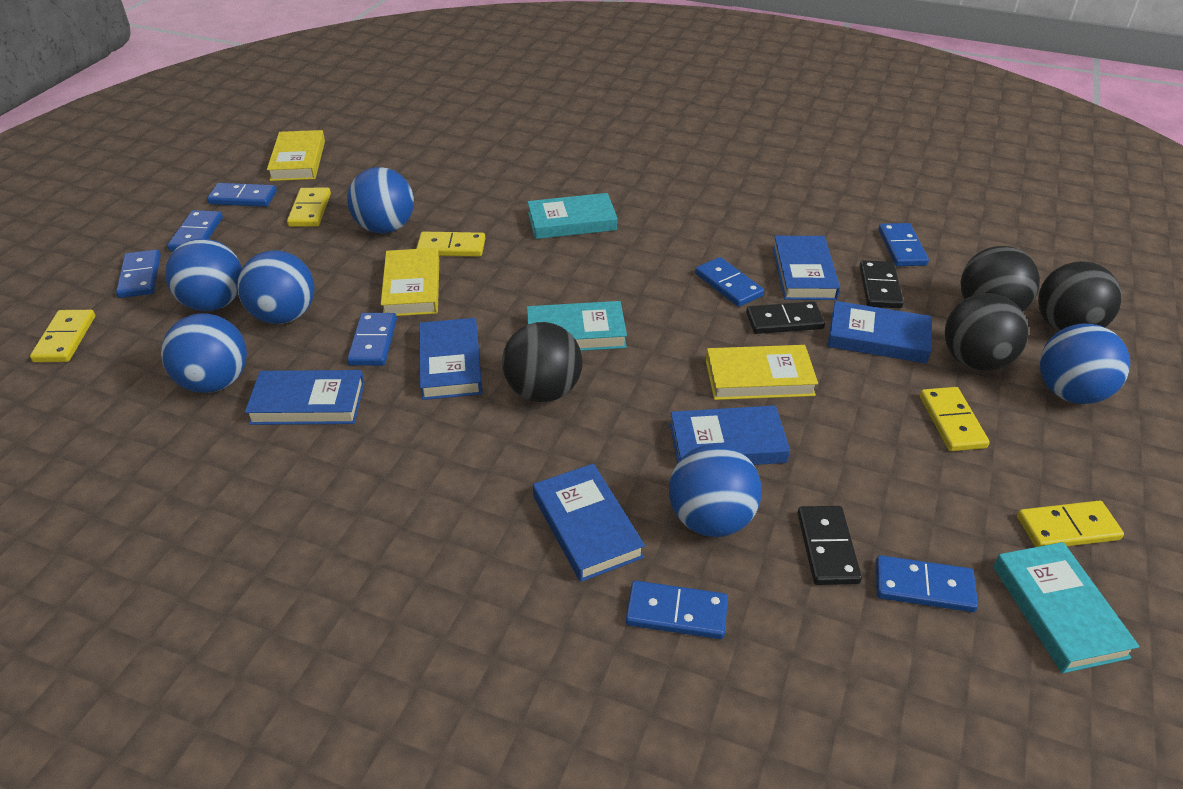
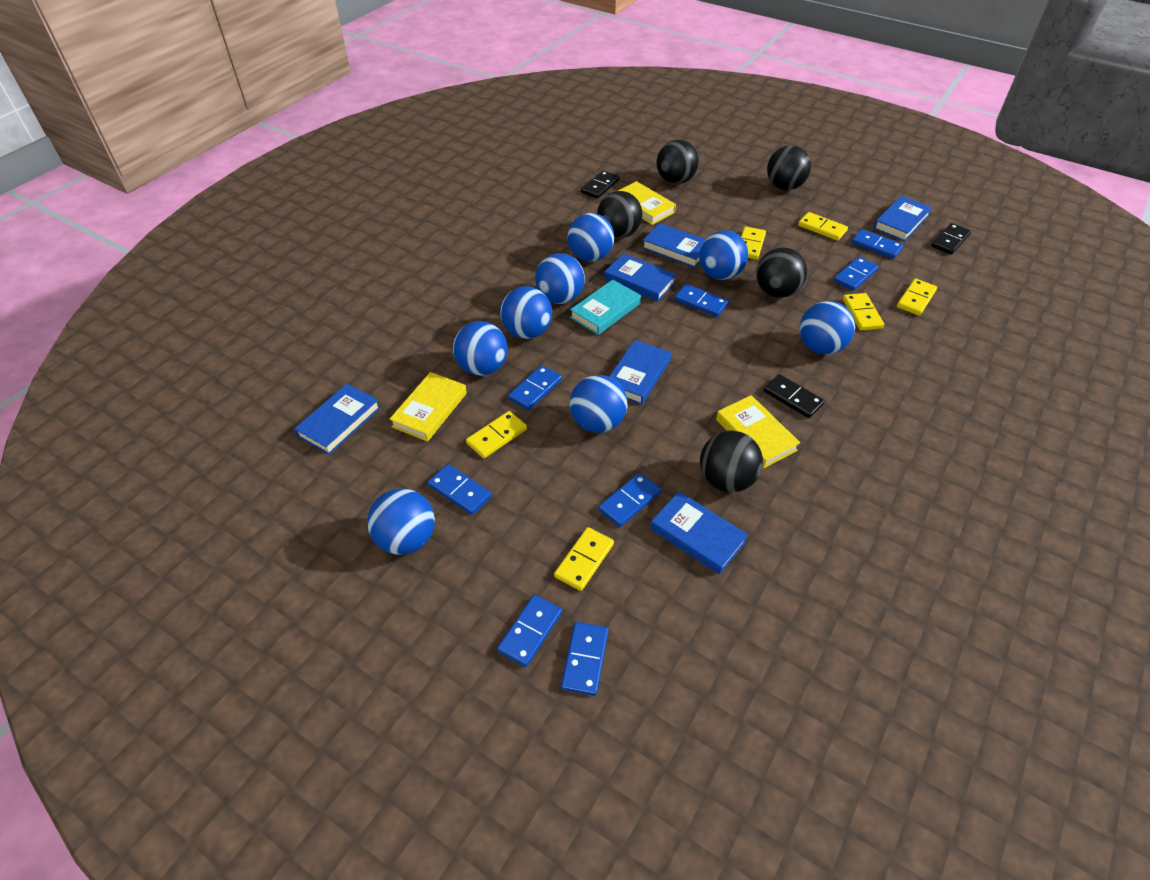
black ball: 4 -> 5
blue ball: 6 -> 8
turquoise book: 3 -> 1
yellow domino: 5 -> 6

